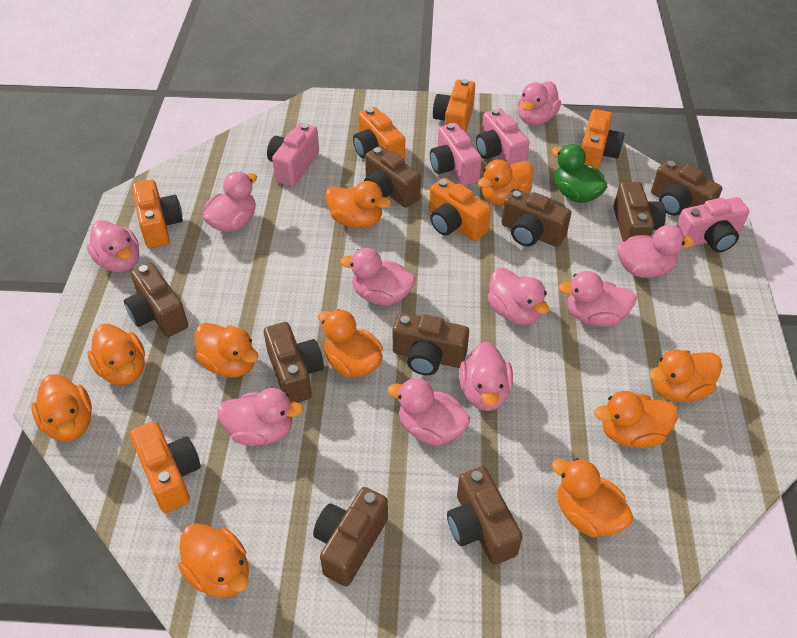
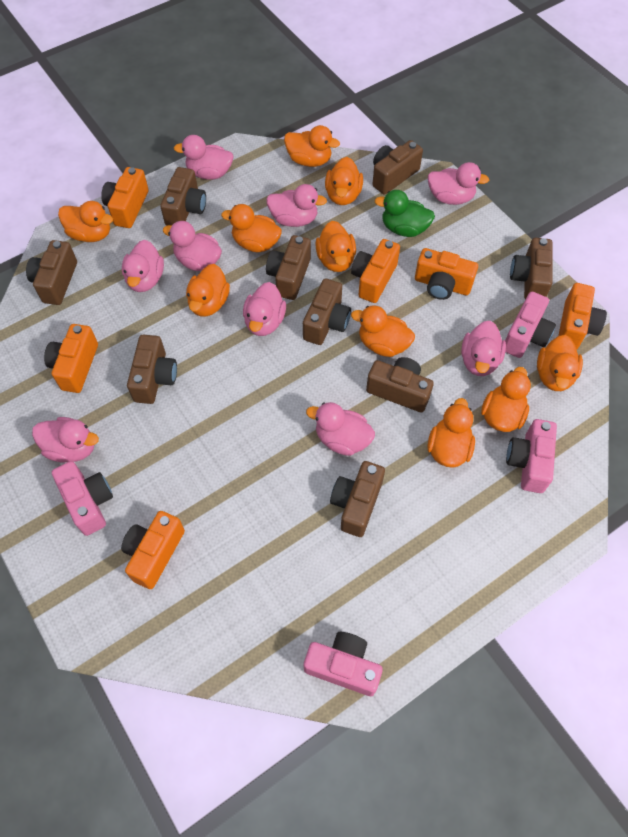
pink duck: 10 -> 9

